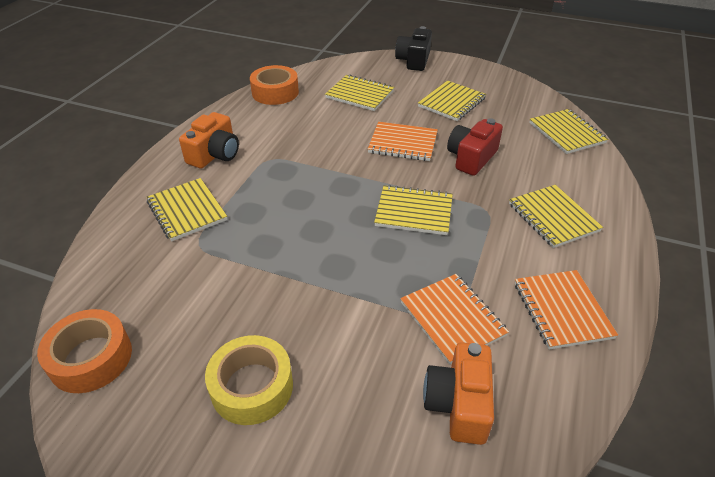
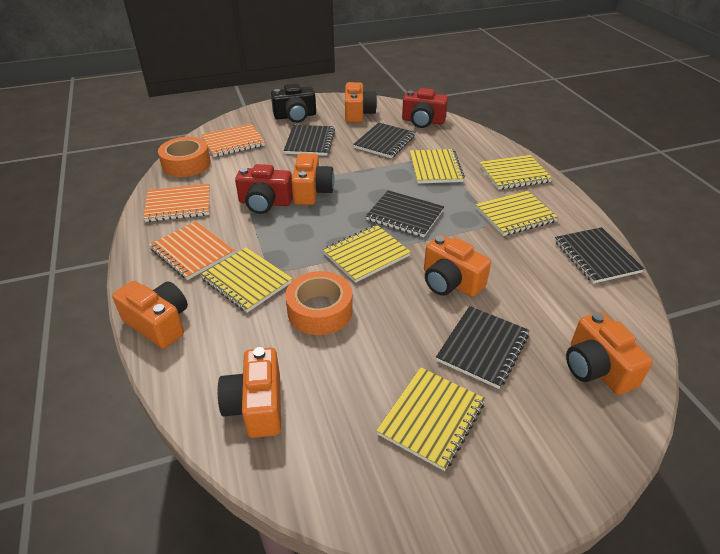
black notebook: 0 -> 5
orange camera: 2 -> 6
red camera: 1 -> 2
yellow tape: 1 -> 0

